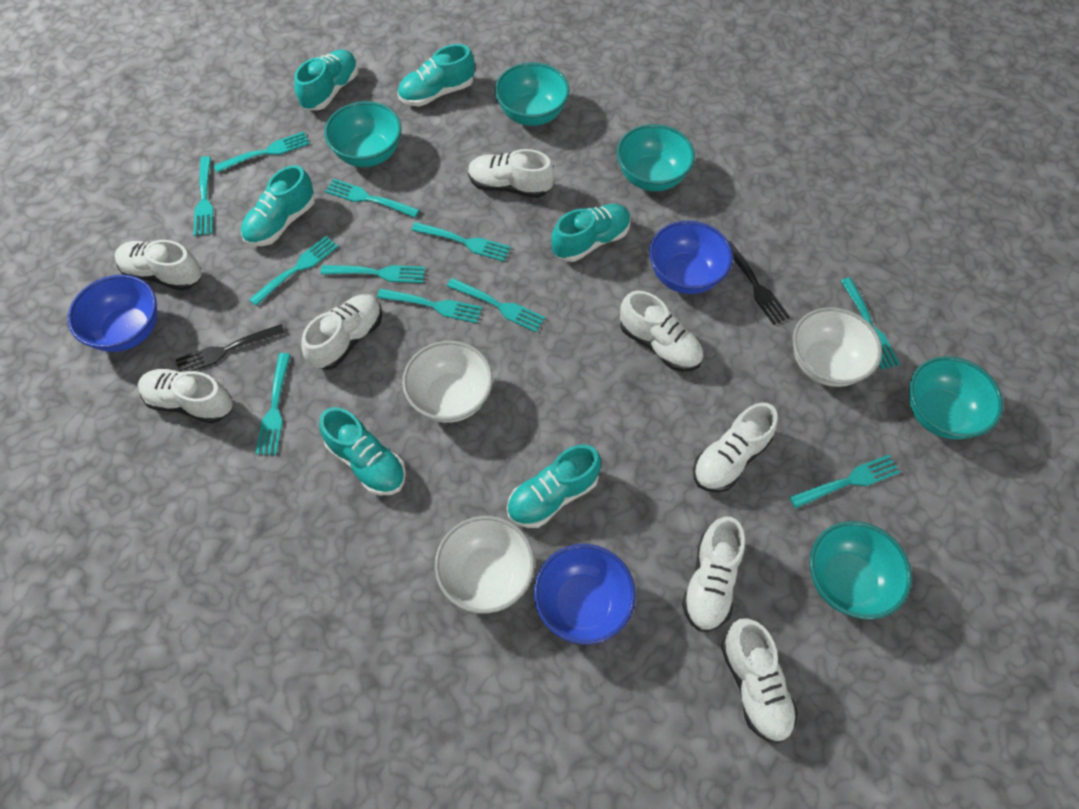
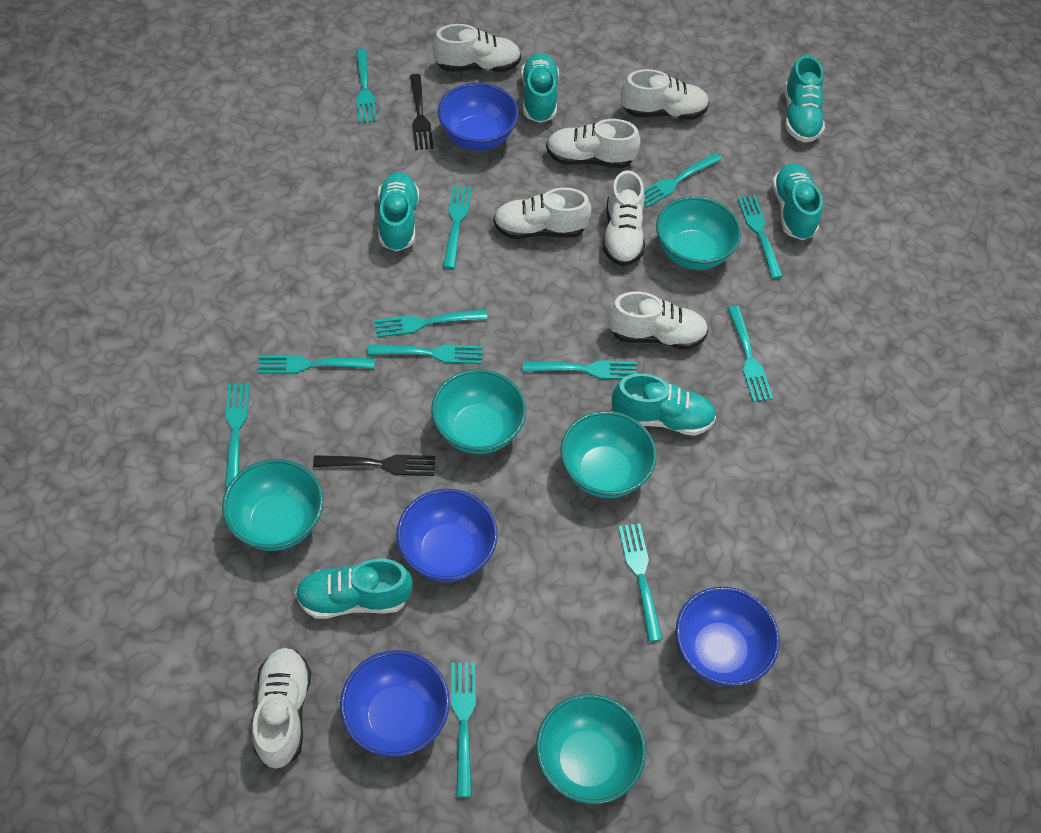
blue bowl: 3 -> 4
turquoise fork: 11 -> 12
white bowl: 3 -> 0
white shoe: 8 -> 7

